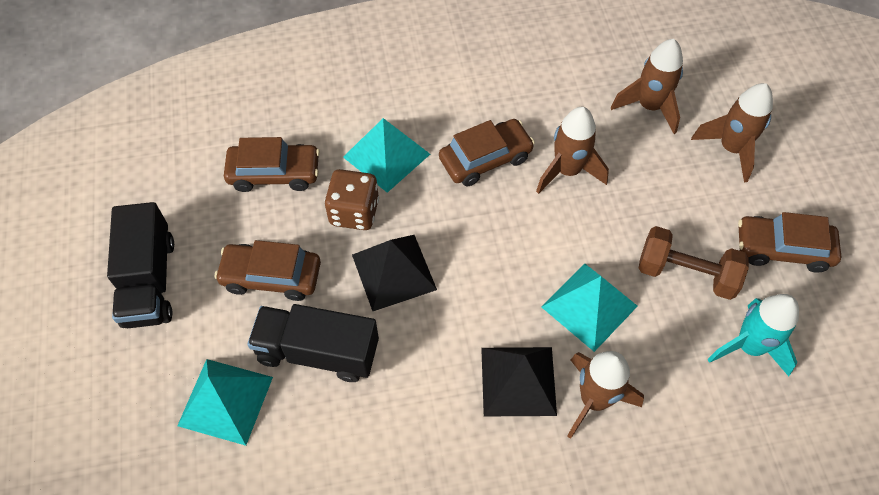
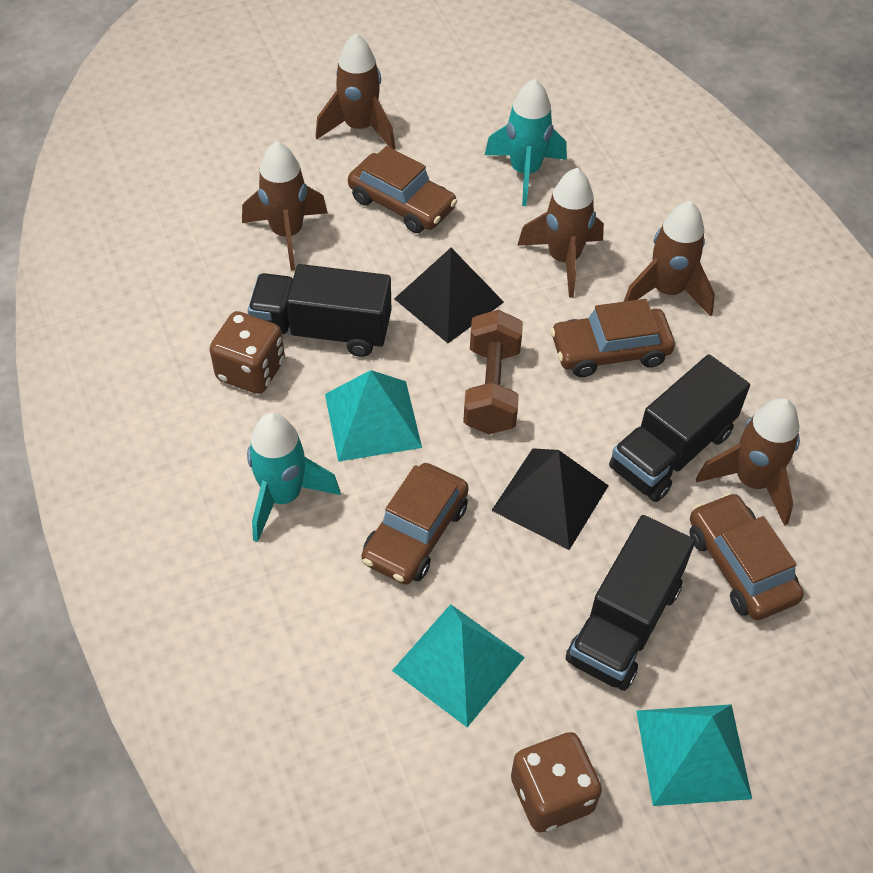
black truck: 2 -> 3
brown dice: 1 -> 2
brown rocket: 4 -> 5
turquoise rocket: 1 -> 2

